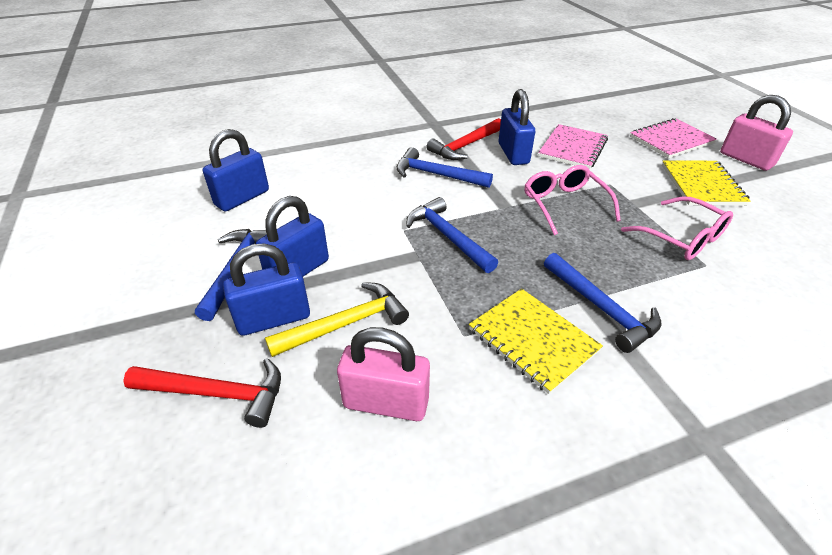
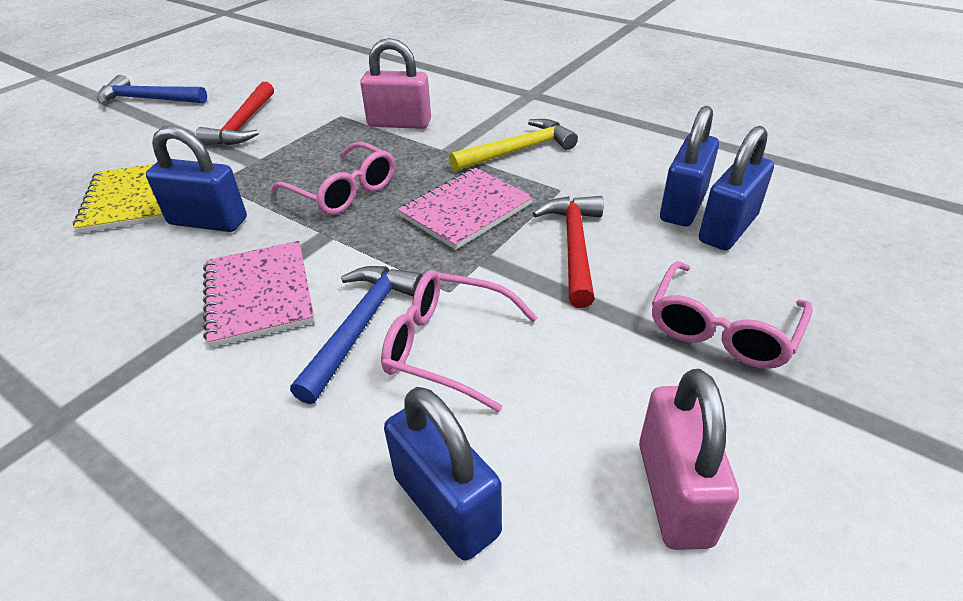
blue hammer: 4 -> 2
pink glasses: 2 -> 3
yellow notebook: 2 -> 1

